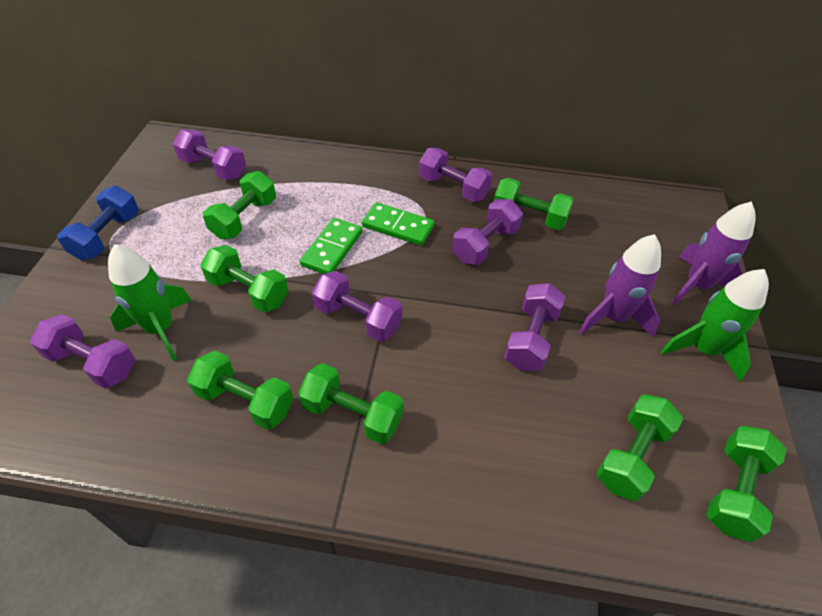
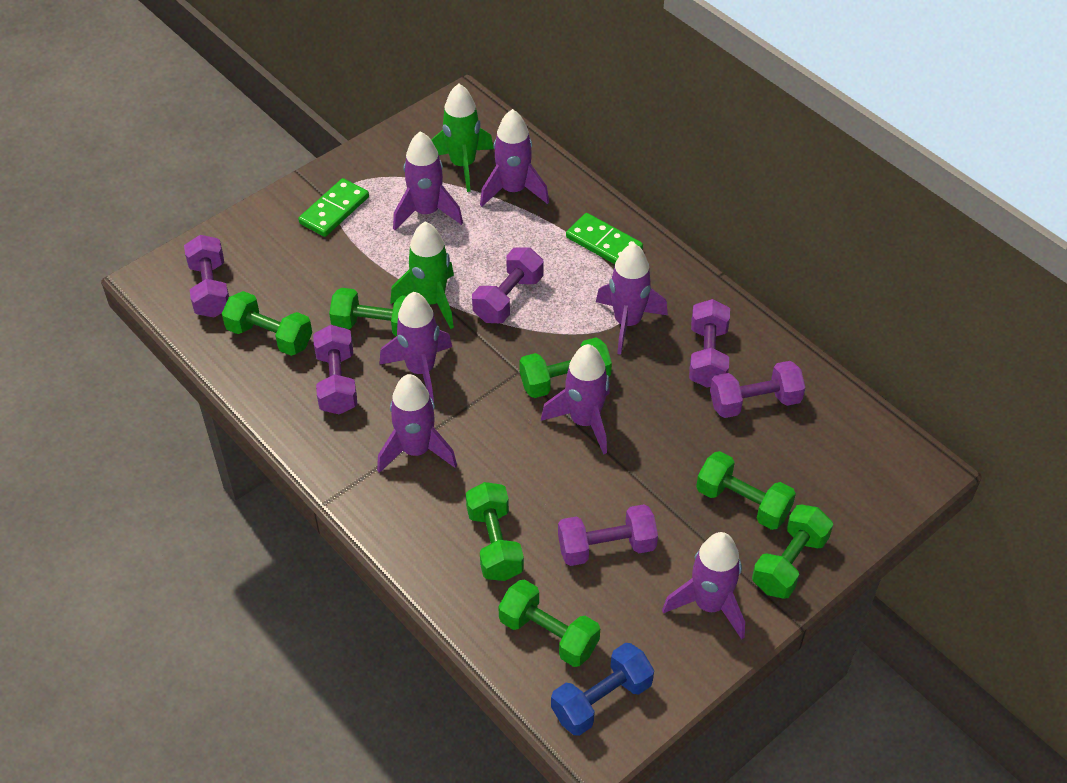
purple rocket: 2 -> 7

